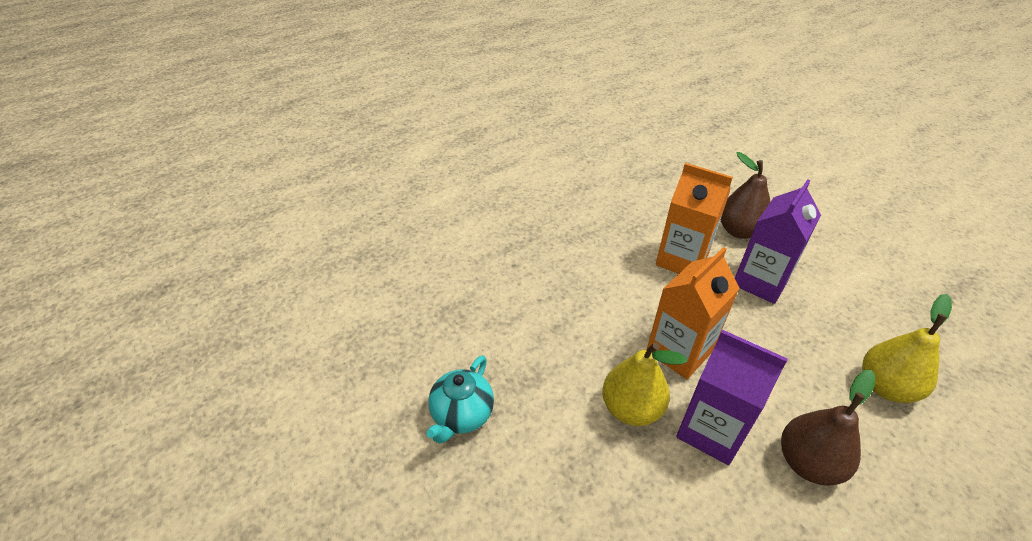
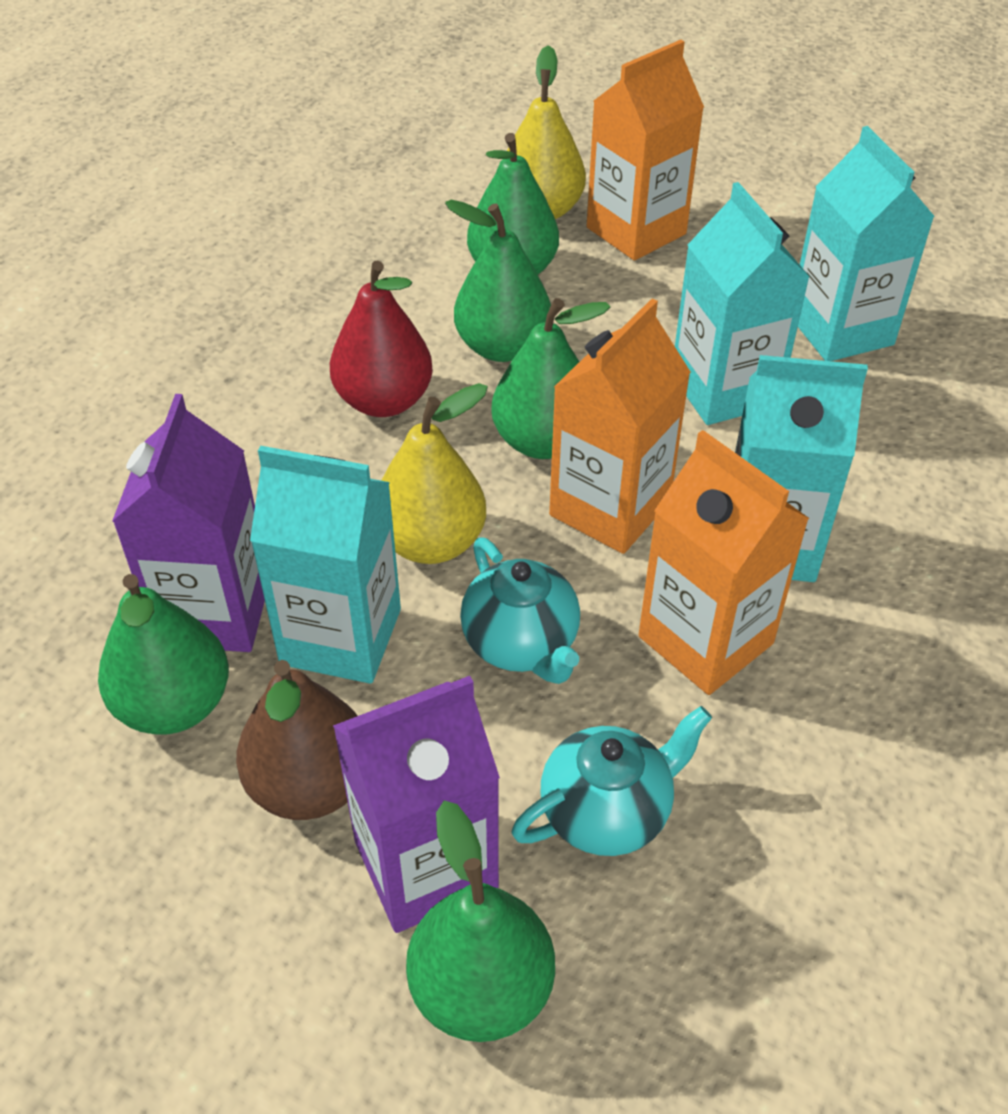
brown pear: 2 -> 1
green pear: 0 -> 5
orange carton: 2 -> 3
red pear: 0 -> 1
turquoise carton: 0 -> 4
turquoise teapot: 1 -> 2

